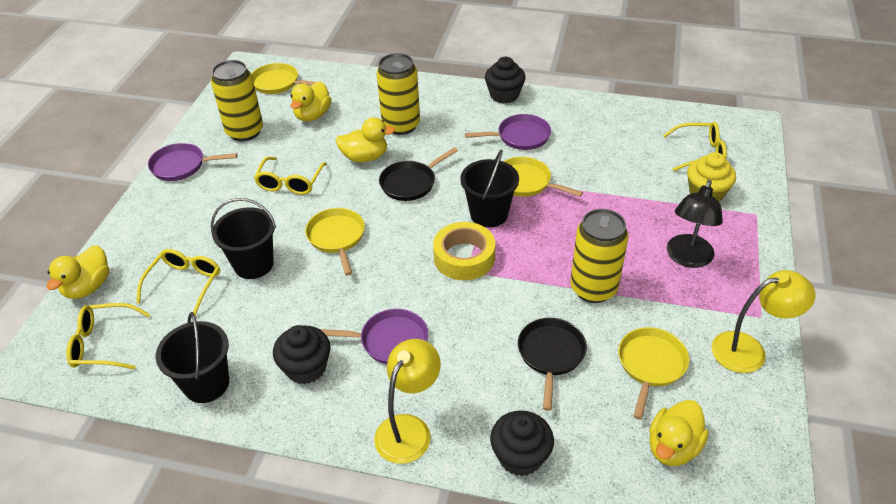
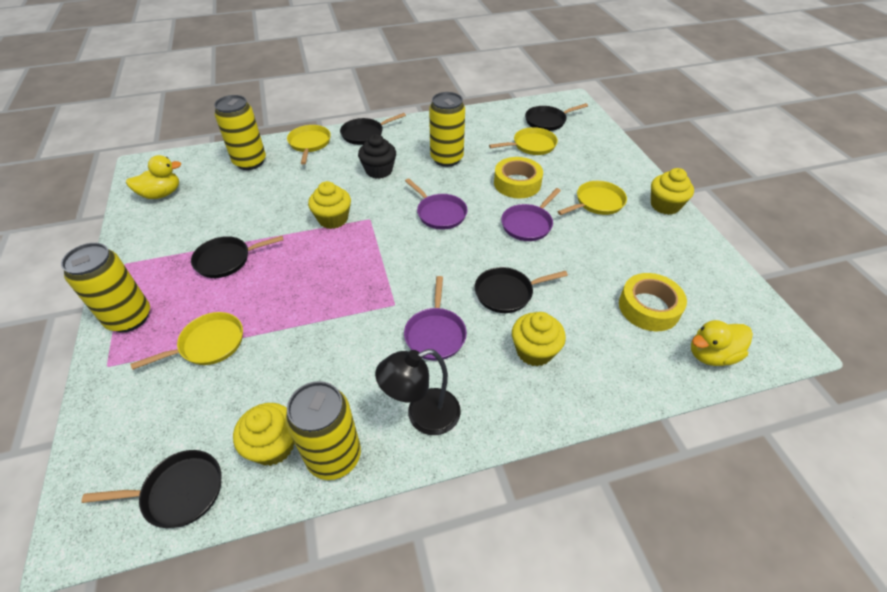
black bucket: 3 -> 0
black cupcake: 3 -> 1
black pan: 2 -> 5
yellow can: 3 -> 4
yellow cupcake: 1 -> 4
yellow duck: 4 -> 2
yellow glasses: 4 -> 0
yellow lamp: 2 -> 0
yellow tape: 1 -> 2

